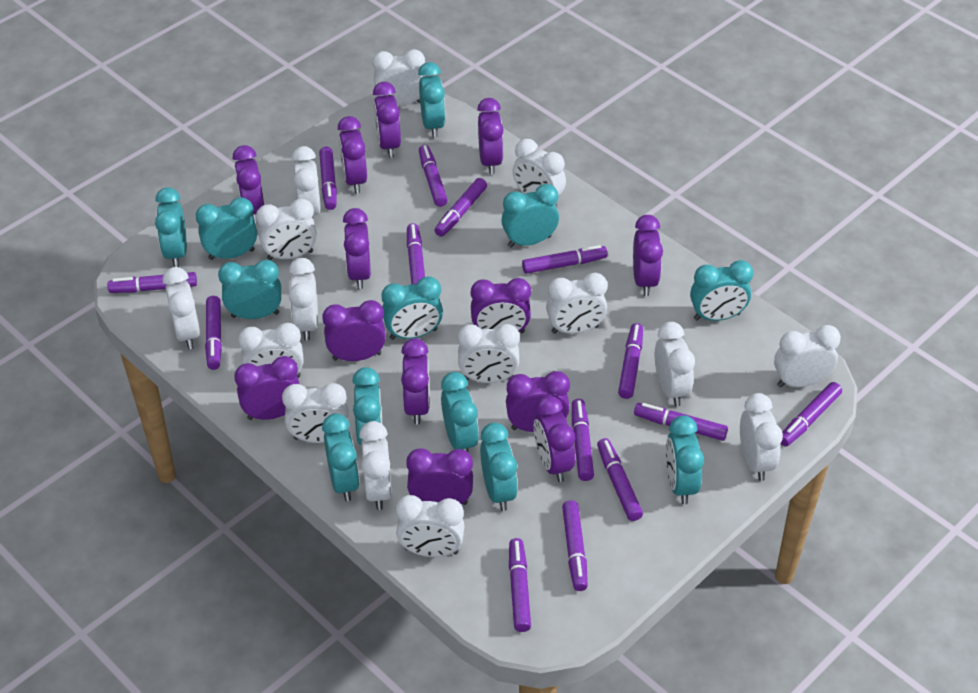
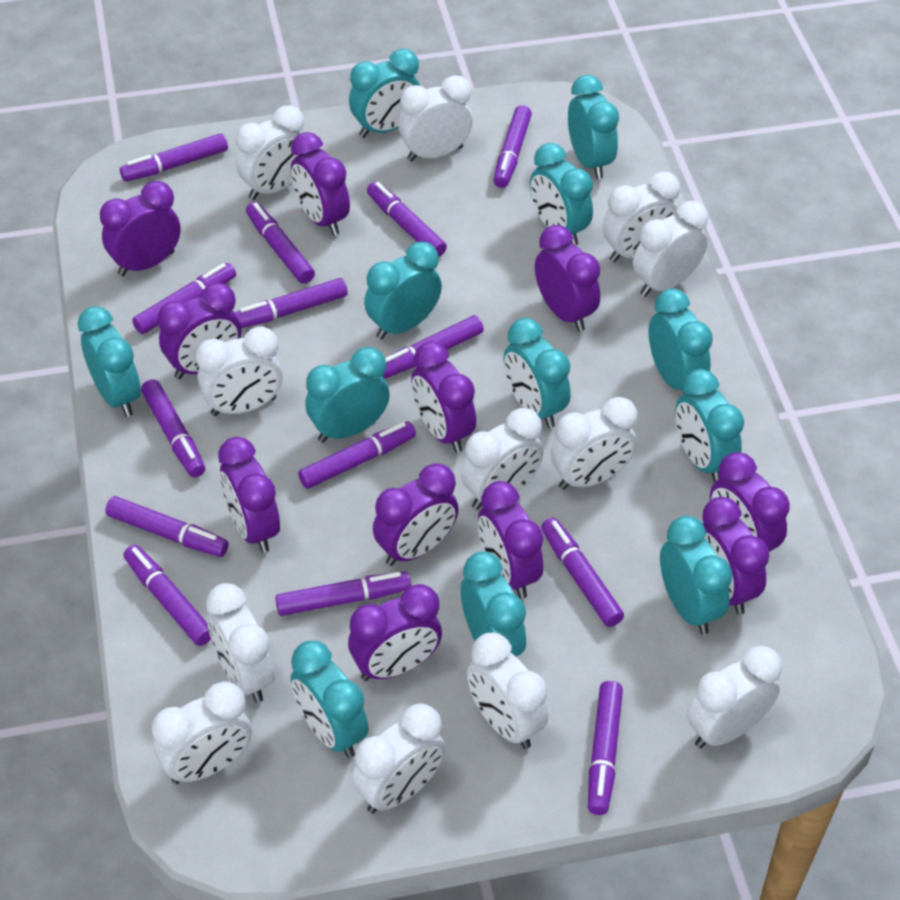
purple clock: 13 -> 11
white clock: 15 -> 12

